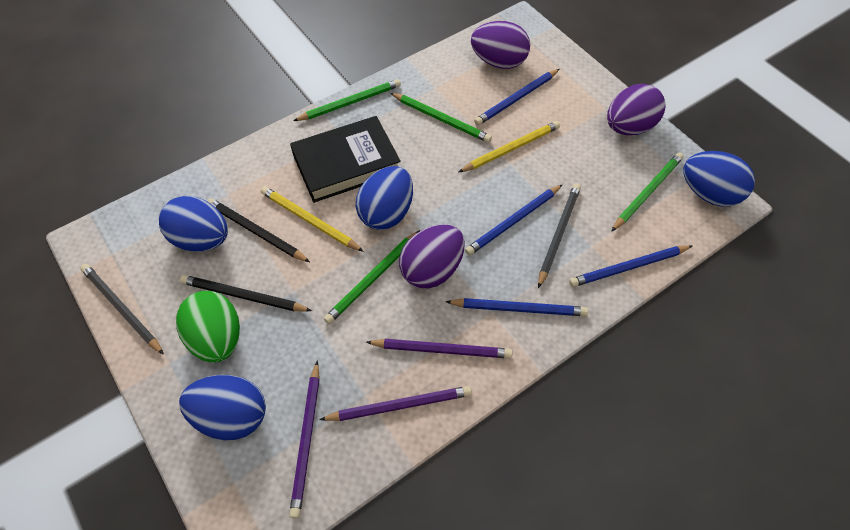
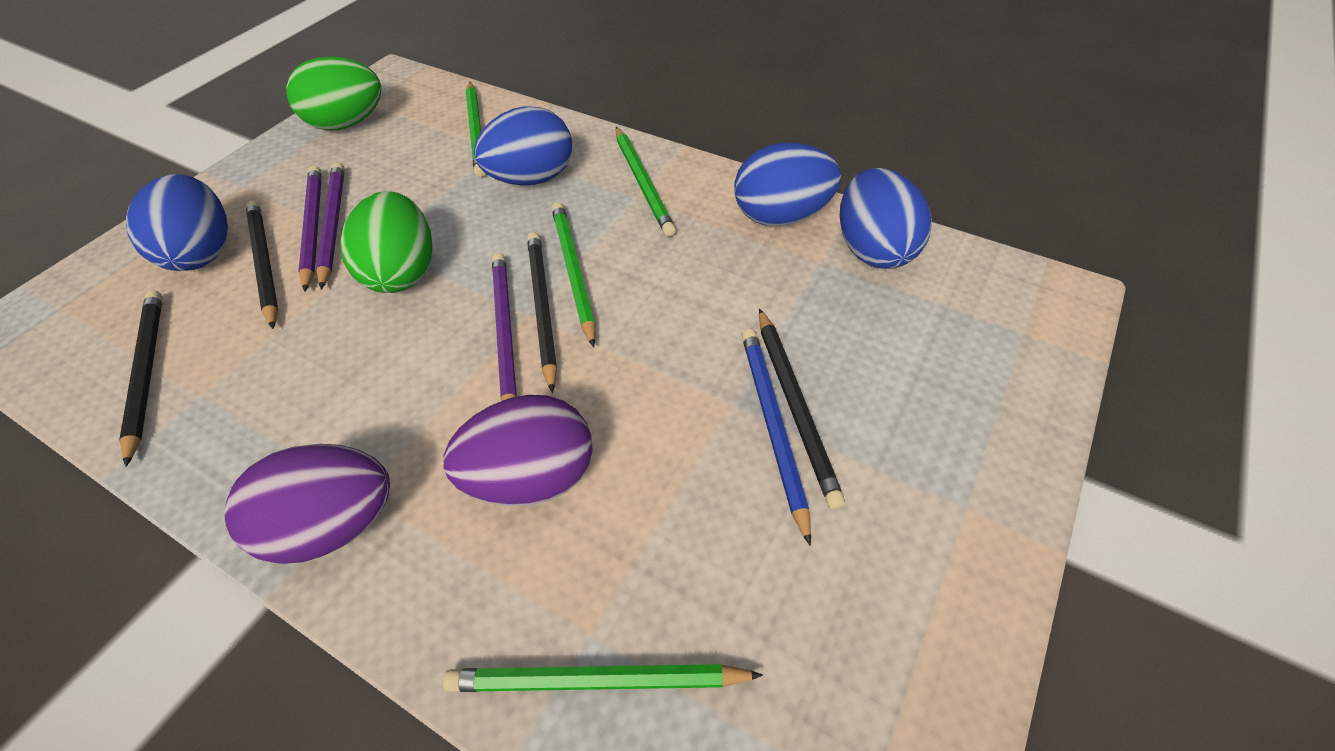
black book: 1 -> 0
blue pencil: 4 -> 1
green egg: 1 -> 2
purple egg: 3 -> 2
yellow pencil: 2 -> 0

